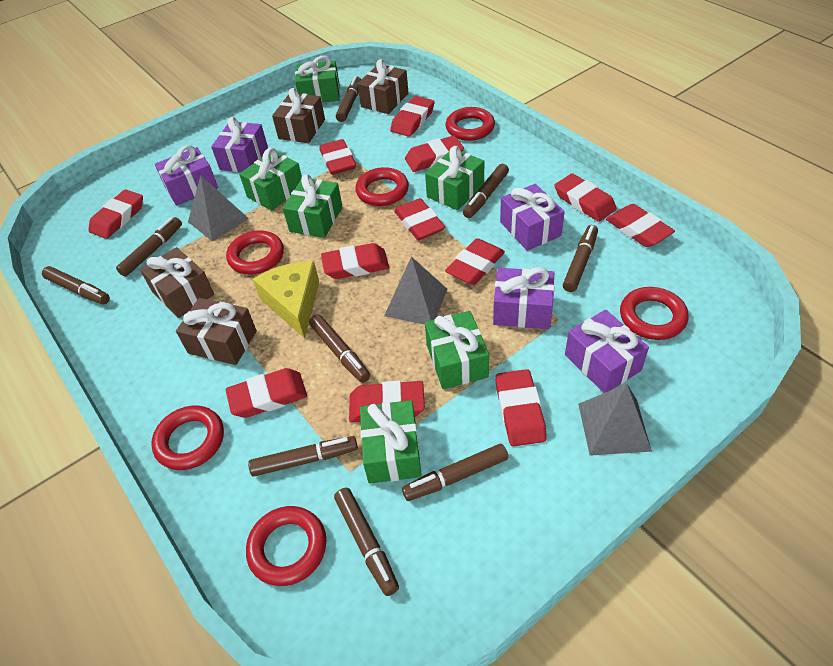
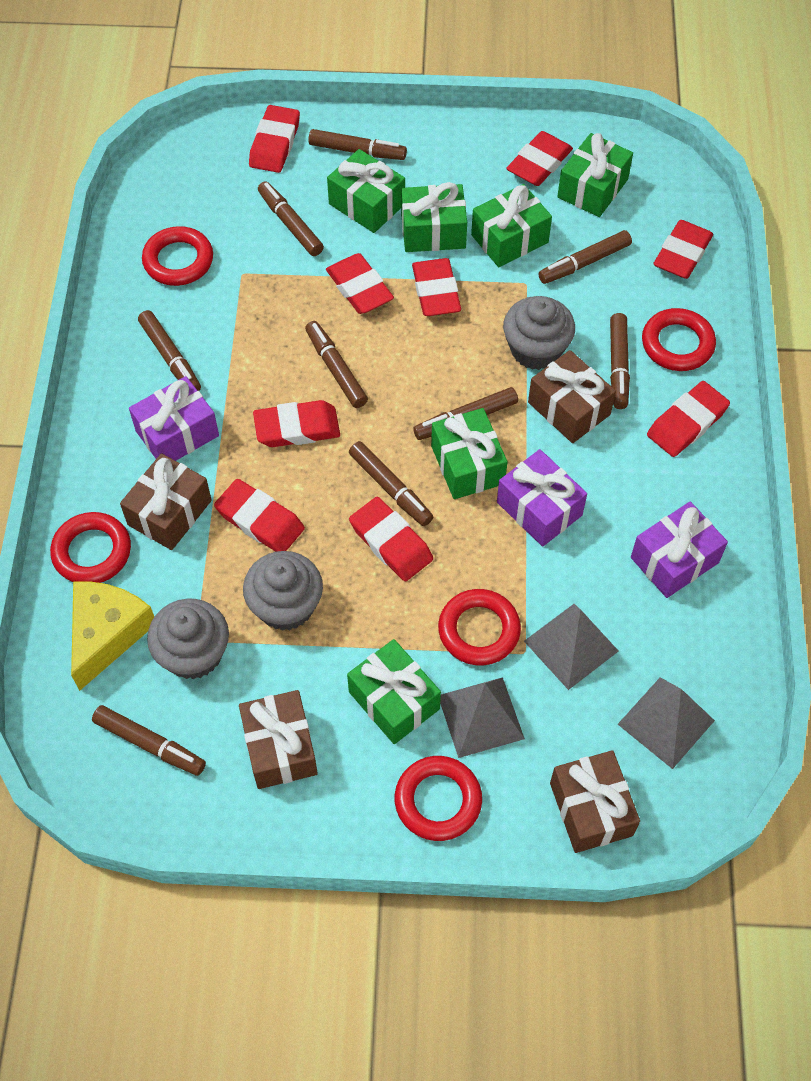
grey cupcake: 0 -> 3
purple gift: 5 -> 3
red eraser: 12 -> 9
red ring: 6 -> 5

